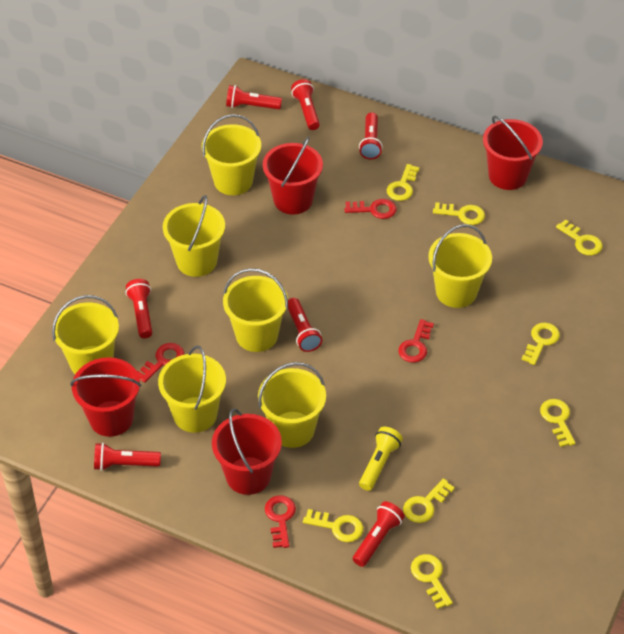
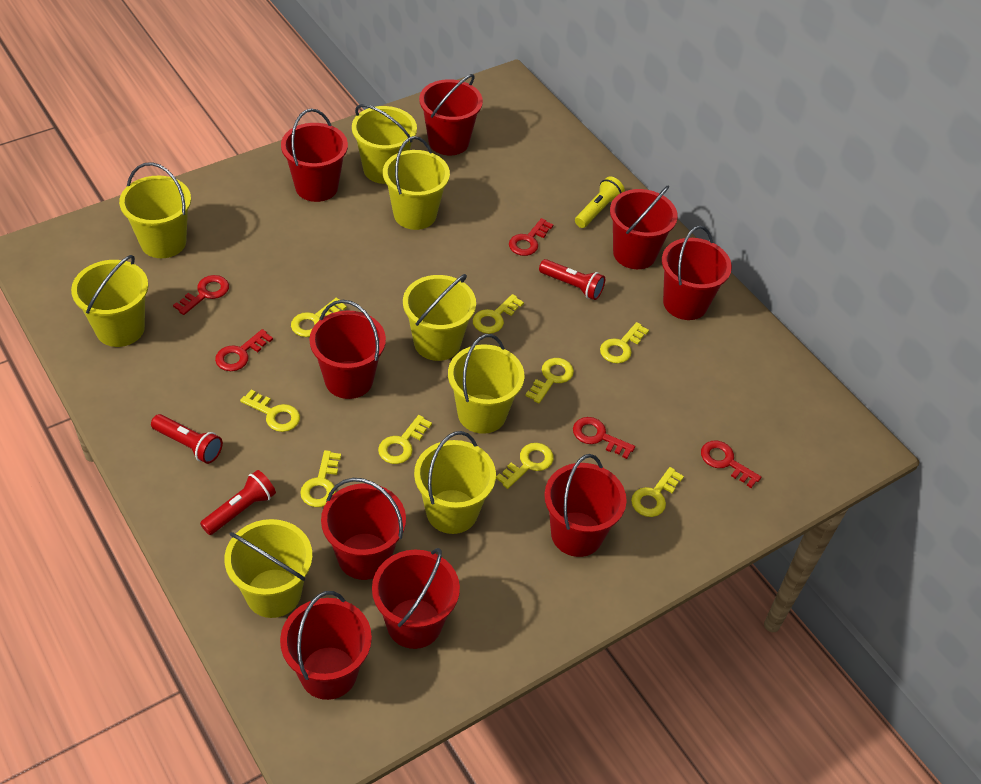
red bucket: 4 -> 9
red flashlight: 7 -> 3
red key: 4 -> 5
yellow bucket: 7 -> 8
yellow key: 8 -> 9

